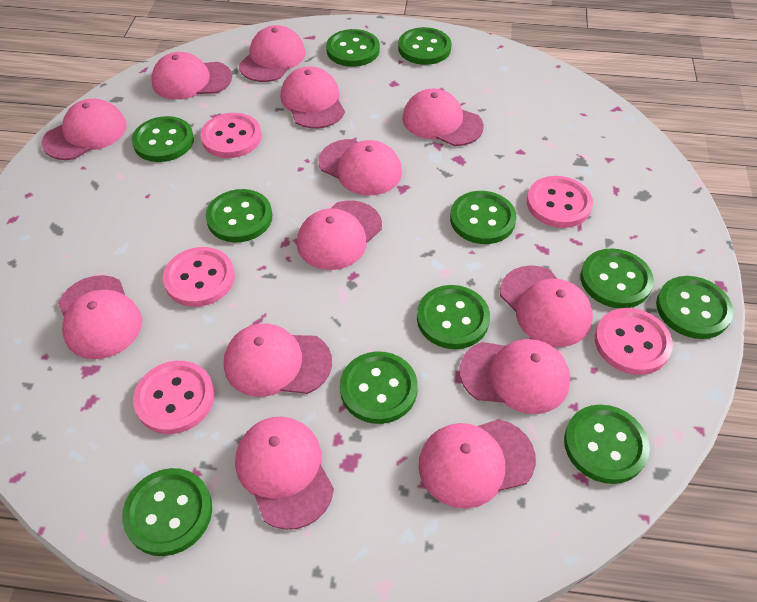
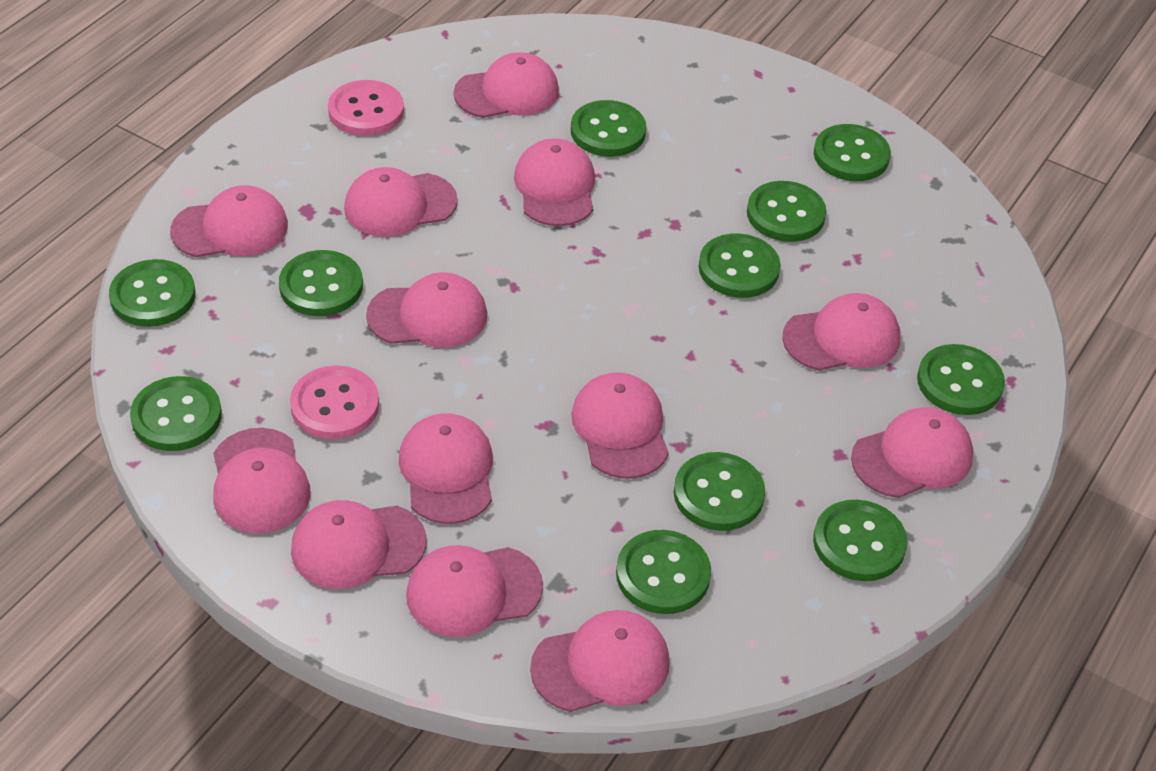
pink button: 5 -> 2

